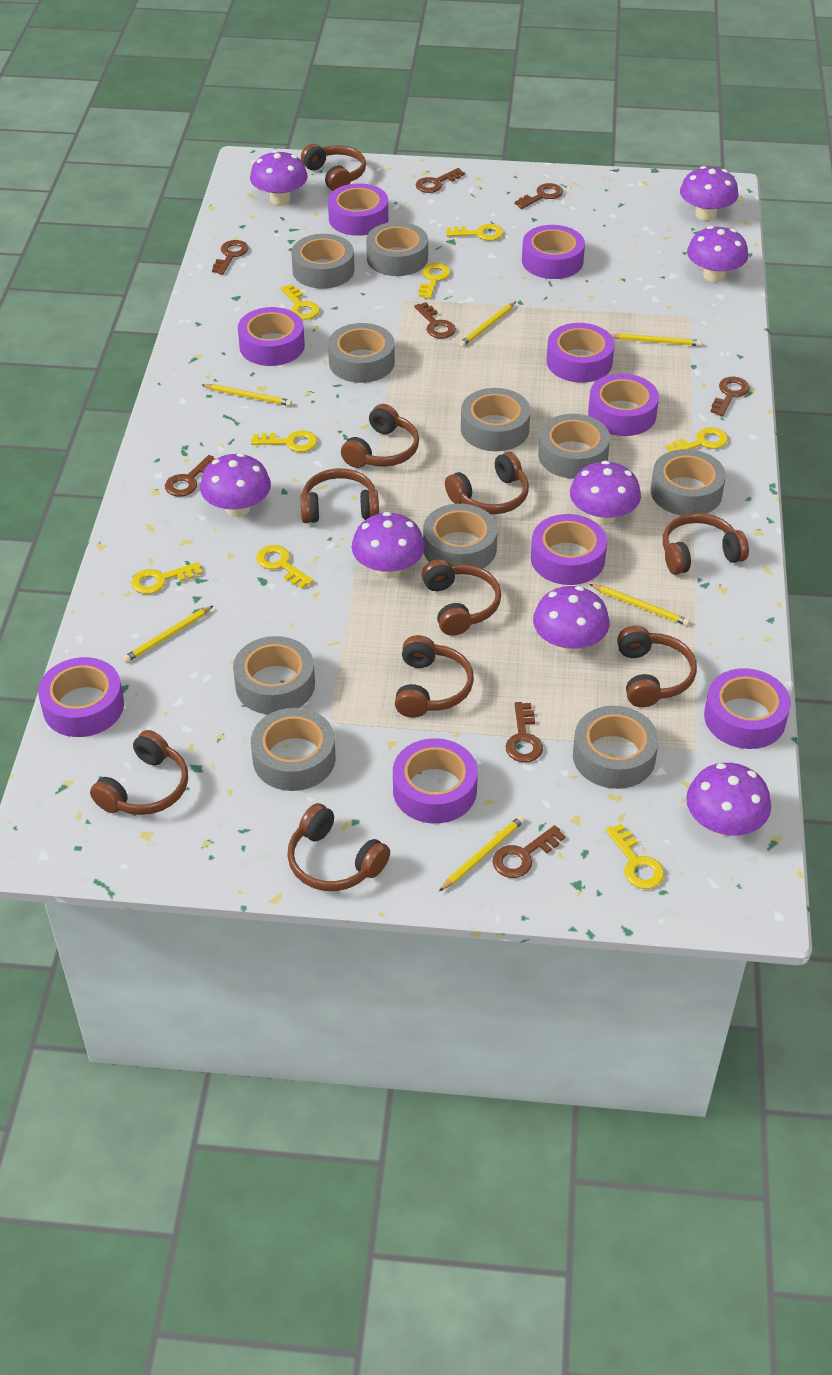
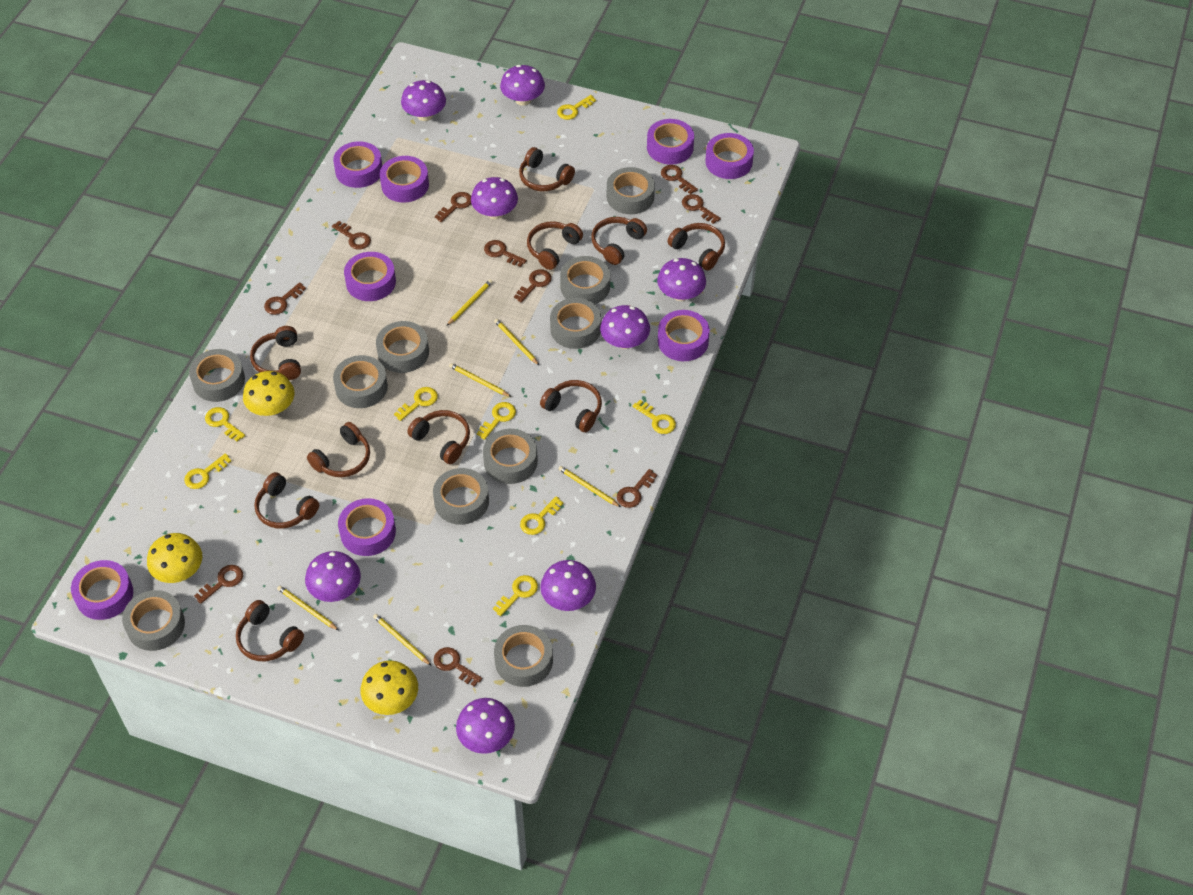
brown key: 8 -> 10
purple tape: 9 -> 8
yellow mushroom: 0 -> 3

